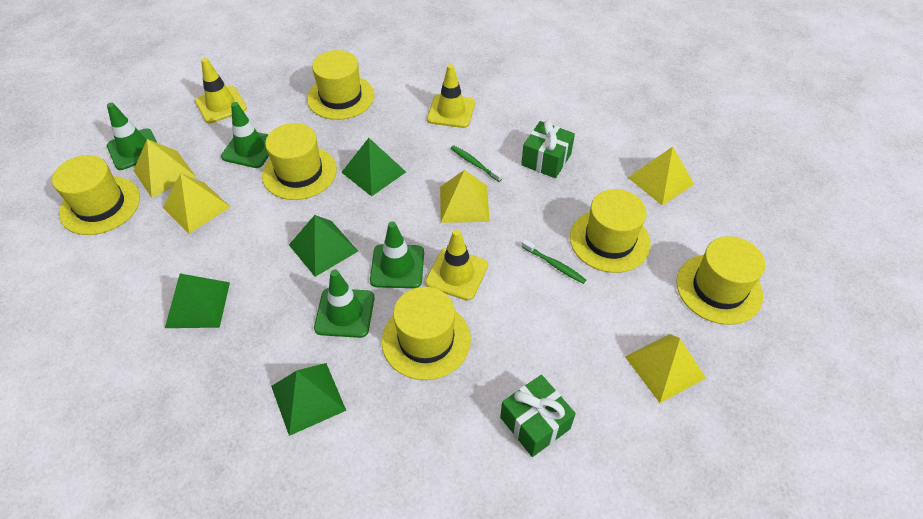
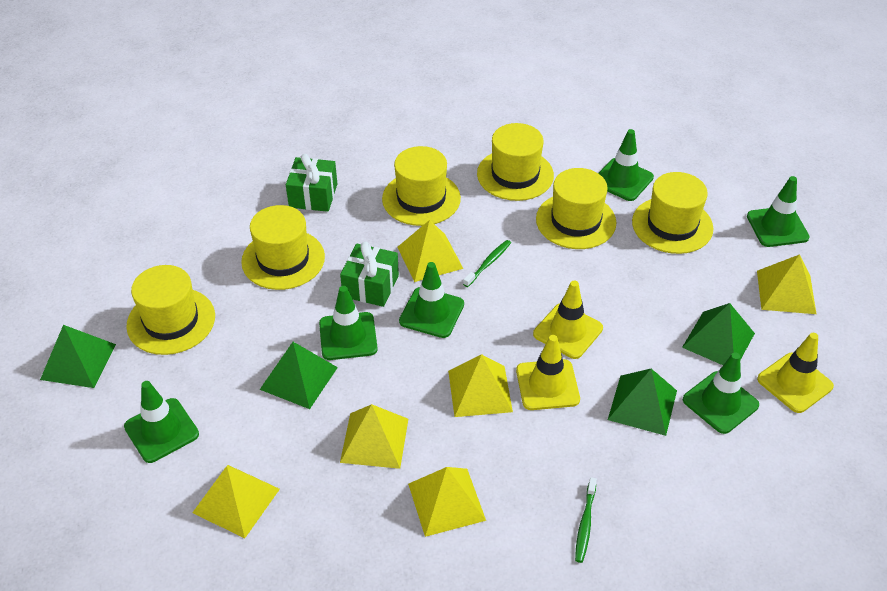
green traffic cone: 4 -> 6
yellow pyramid: 5 -> 6

